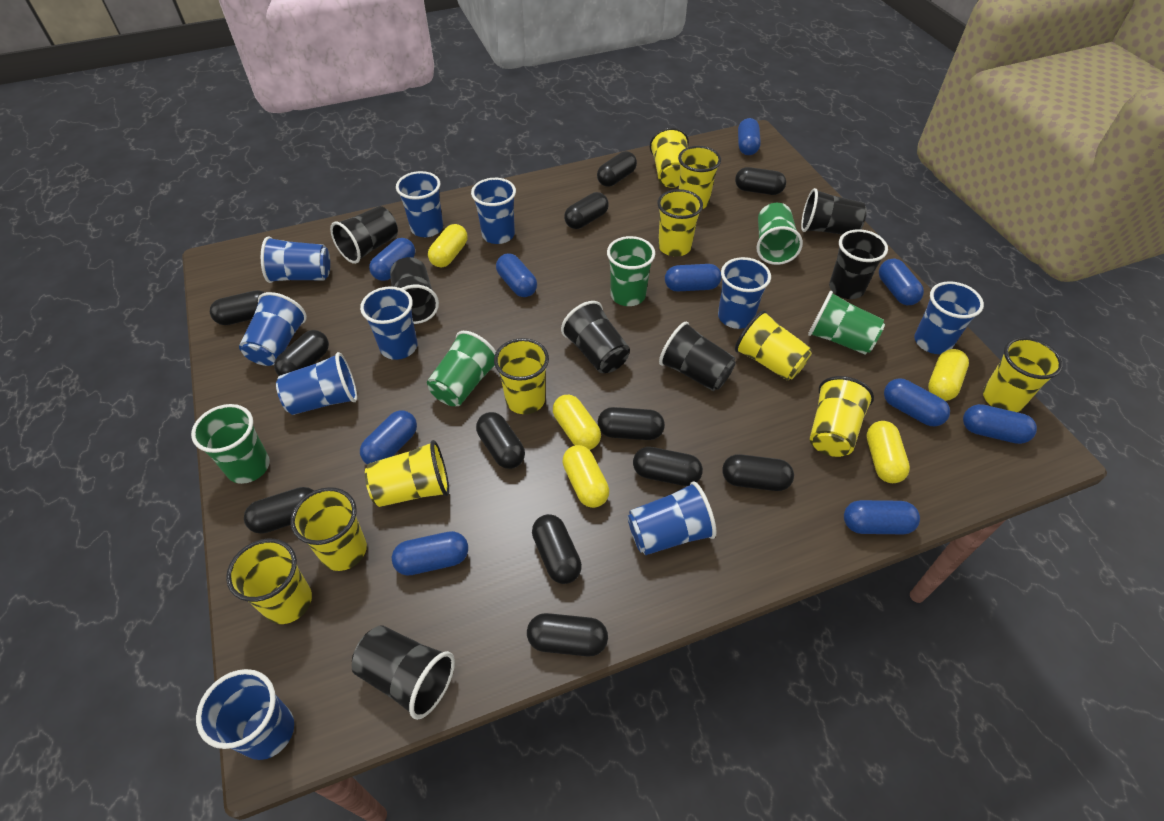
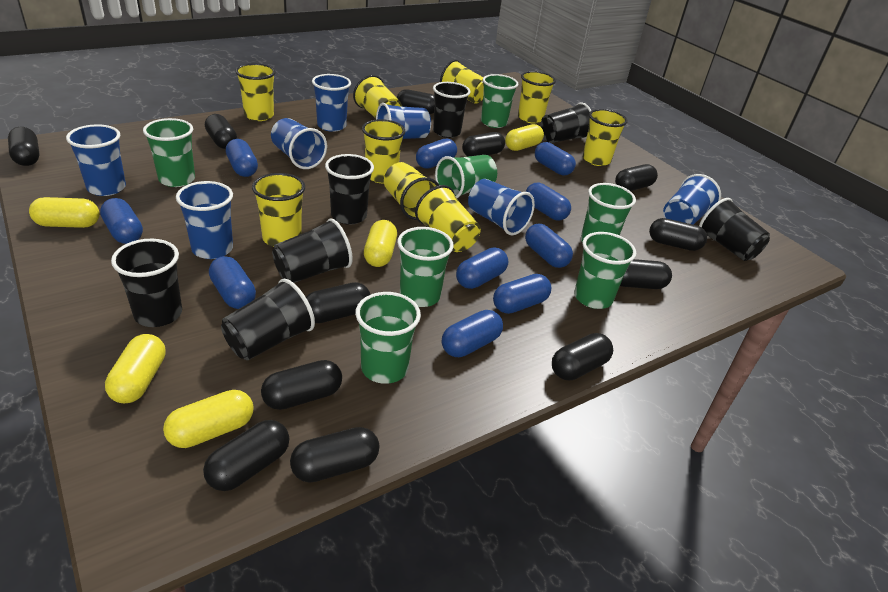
blue cup: 10 -> 7
green cup: 5 -> 7
yellow cup: 10 -> 9

